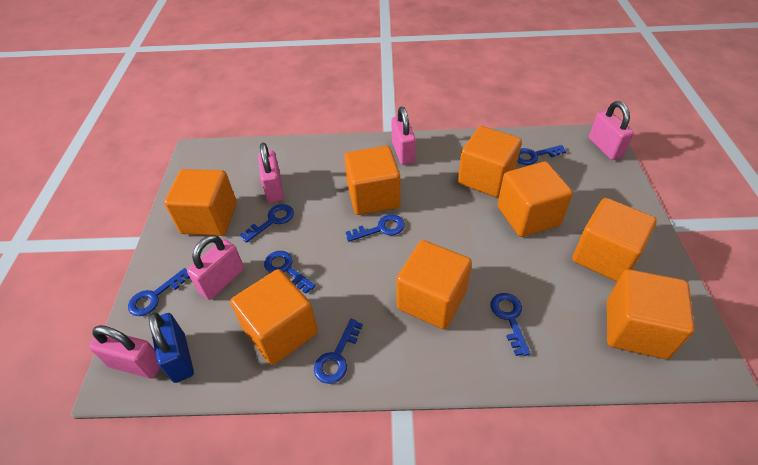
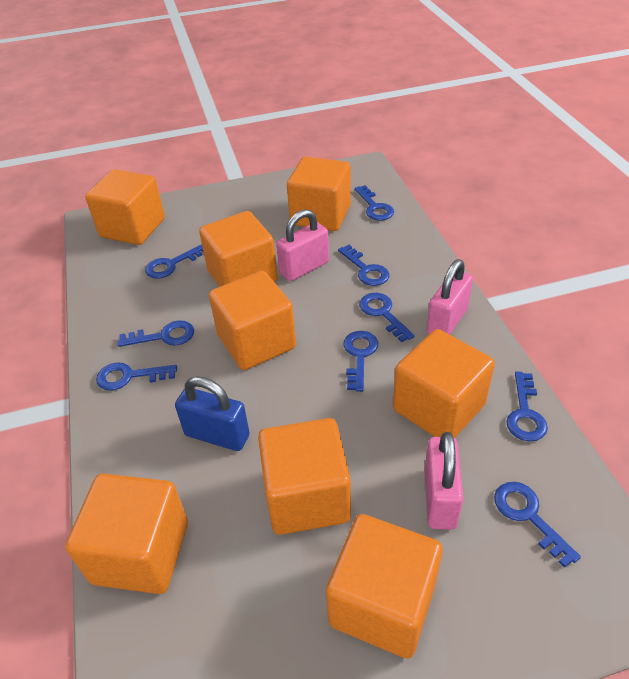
blue key: 7 -> 9
pink padlock: 5 -> 3

